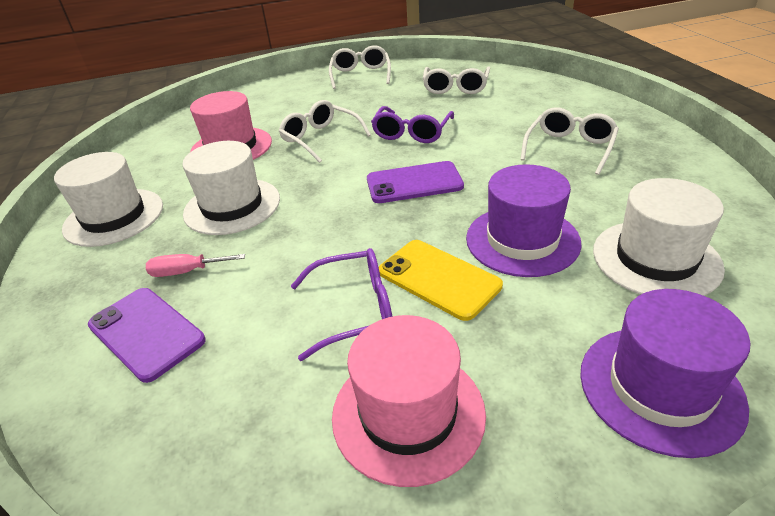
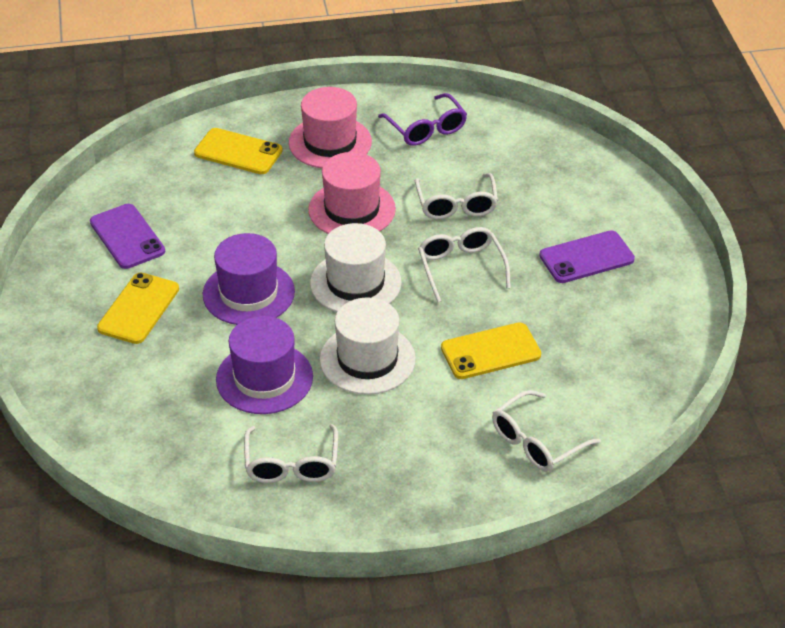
pink screwdriver: 1 -> 0
purple glasses: 2 -> 1
white hat: 3 -> 2
yellow phone: 1 -> 3

